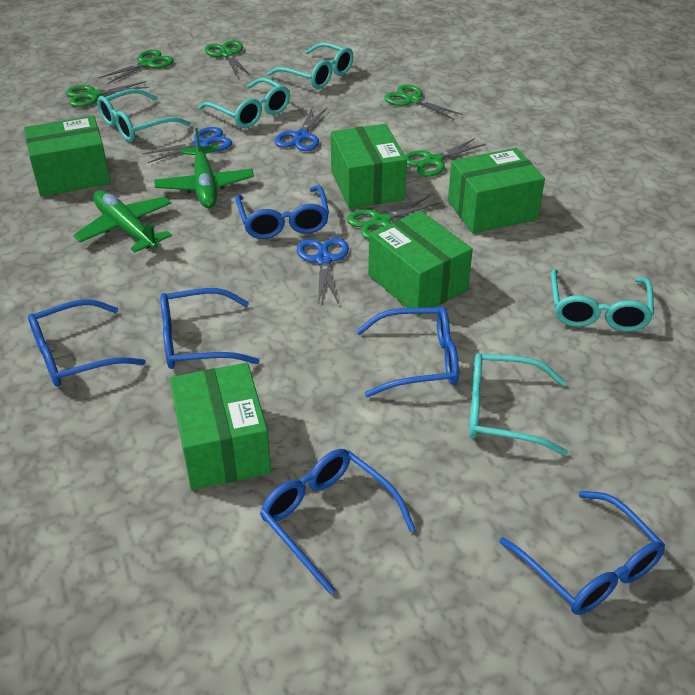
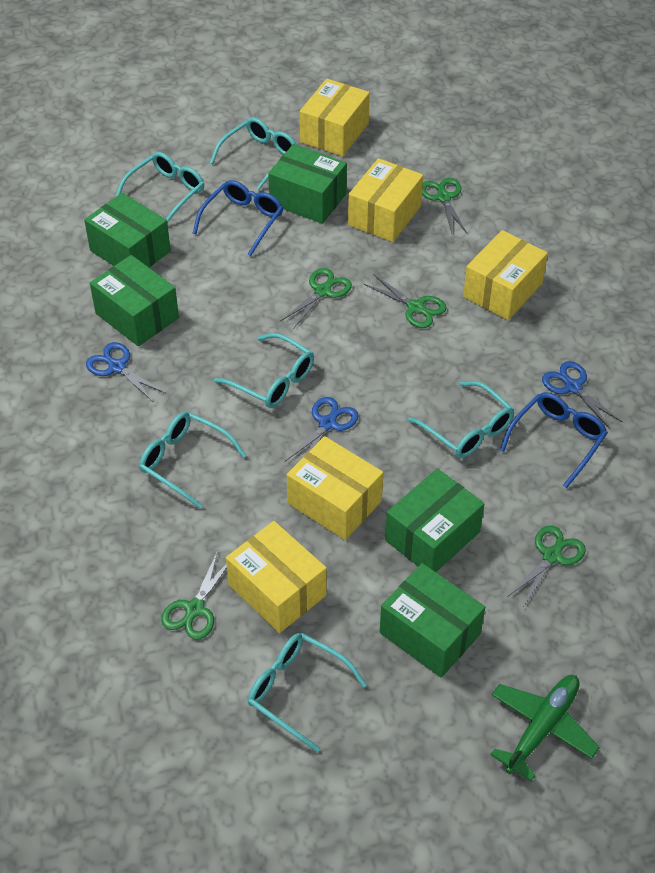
blue glasses: 6 -> 2
green plane: 2 -> 1
green scissors: 6 -> 5
turquoise glasses: 5 -> 6
yellow box: 0 -> 5

